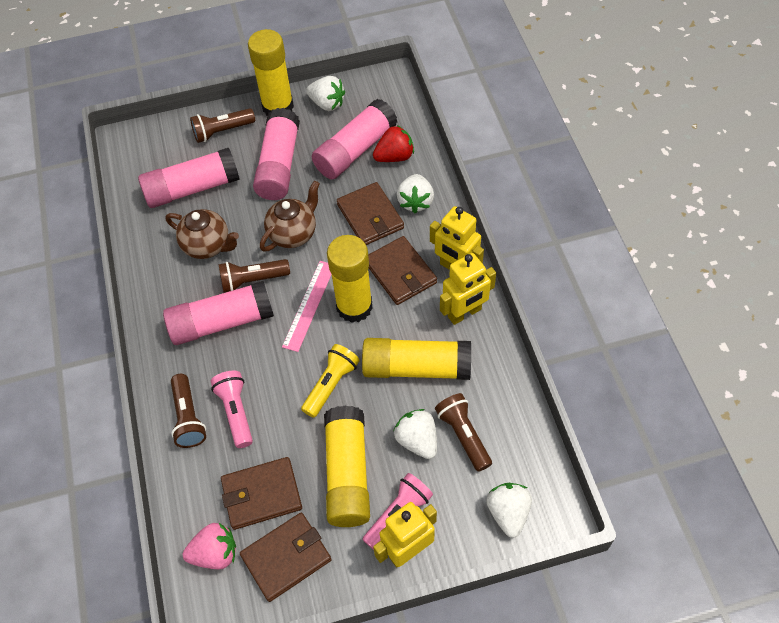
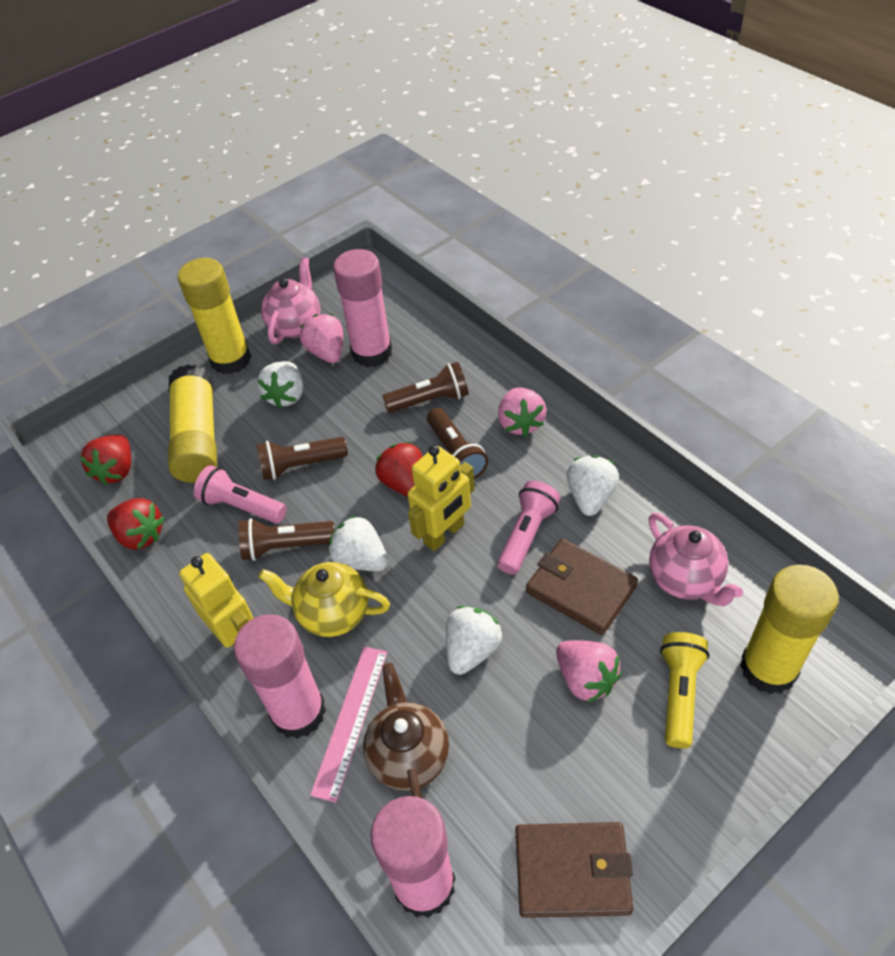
brown teapot: 2 -> 1
brown wallet: 4 -> 2
pink glue stick: 4 -> 3
pink strawberry: 1 -> 3
pink teapot: 0 -> 2
red strawberry: 1 -> 3
yellow glue stick: 4 -> 3
yellow robot: 3 -> 2
yellow teapot: 0 -> 1

